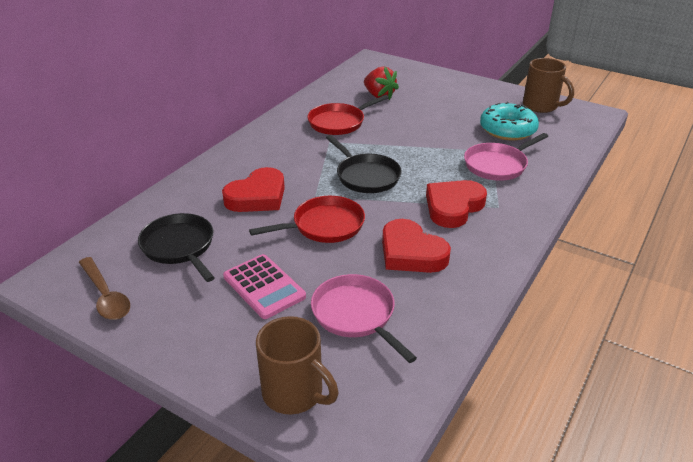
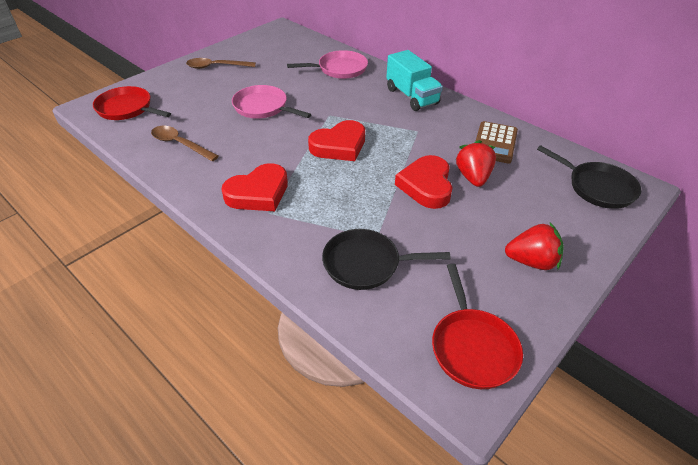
brown calculator: 0 -> 1
brown mug: 2 -> 0
brown spoon: 1 -> 2
pink calculator: 1 -> 0
red strawberry: 1 -> 2
turquoise donut: 1 -> 0
turquoise truck: 0 -> 1

